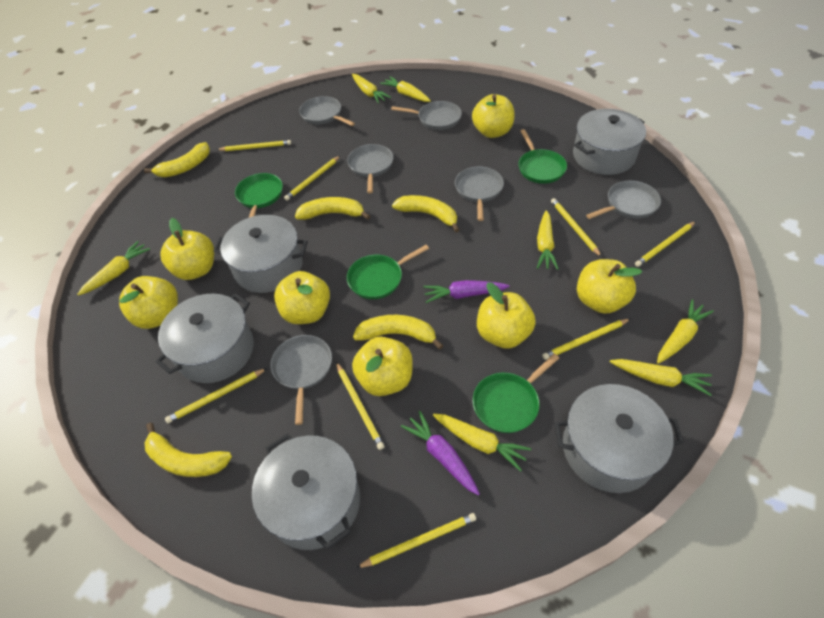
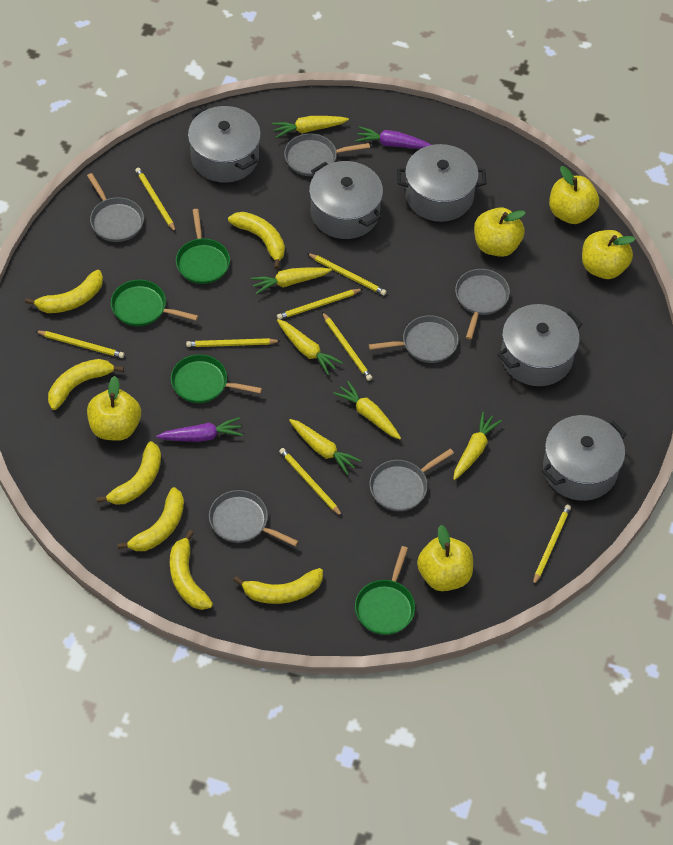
yellow apple: 7 -> 5
yellow banana: 5 -> 7
yellow carrot: 7 -> 6

